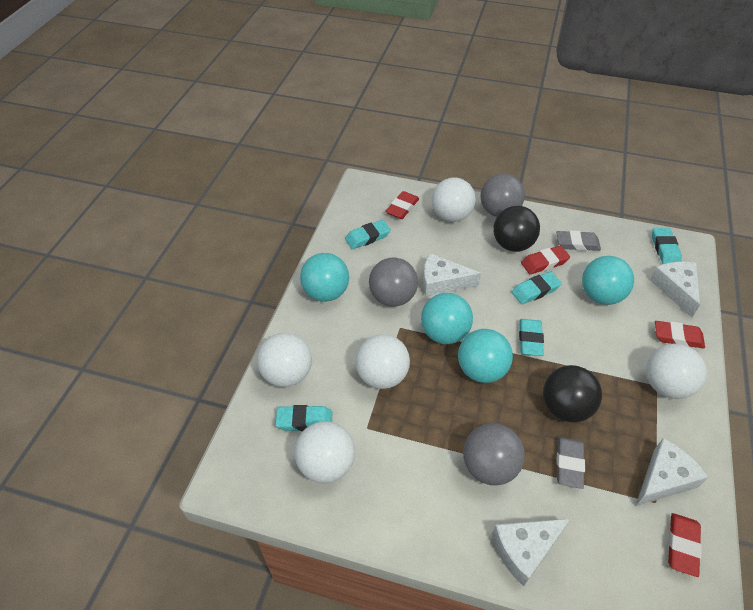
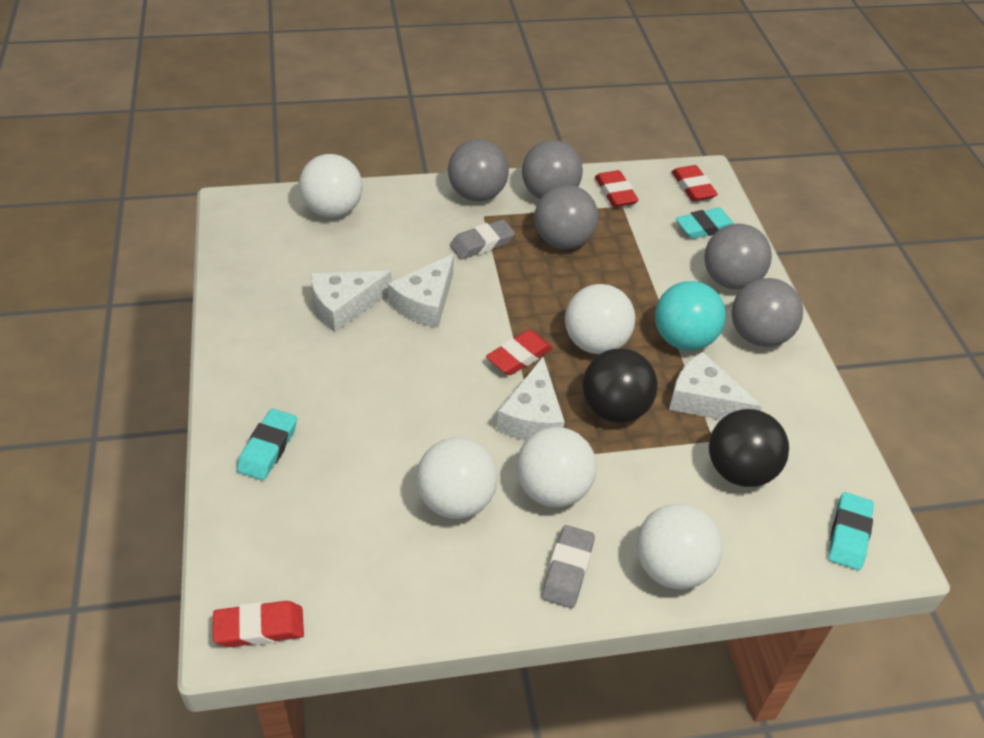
grey ball: 3 -> 5
turquoise ball: 4 -> 1
turquoise eraser: 5 -> 3

